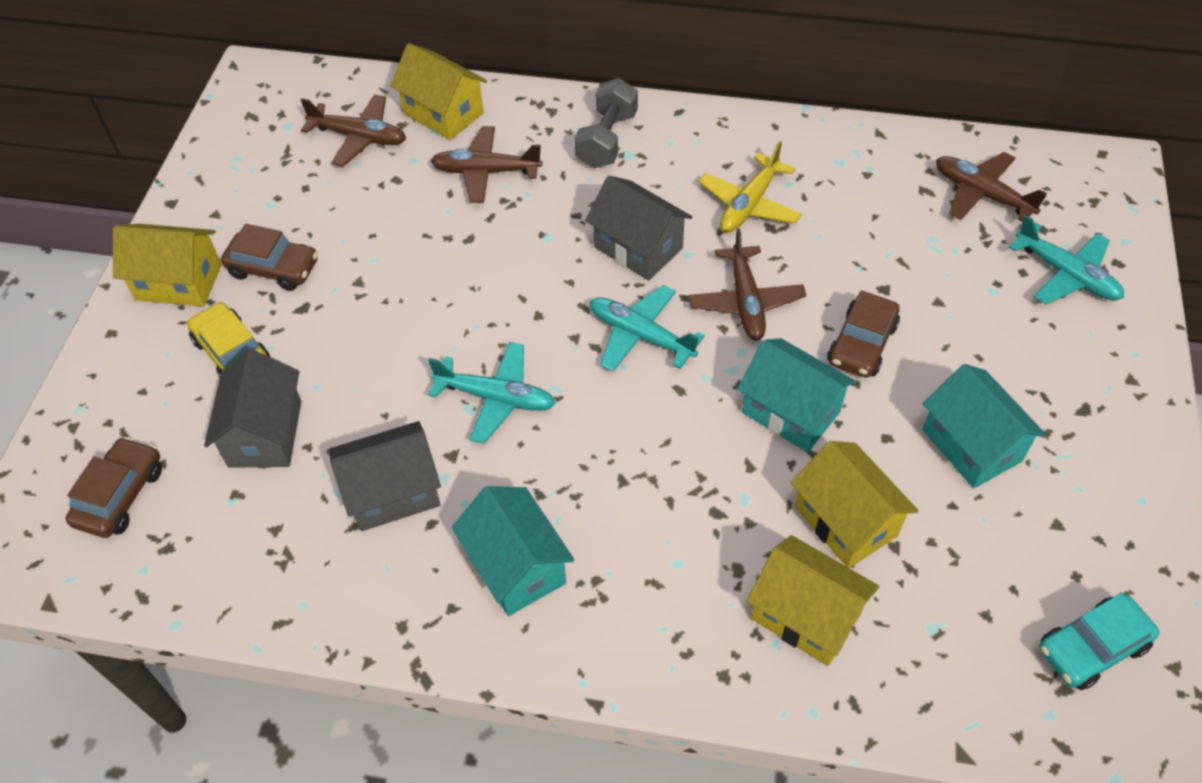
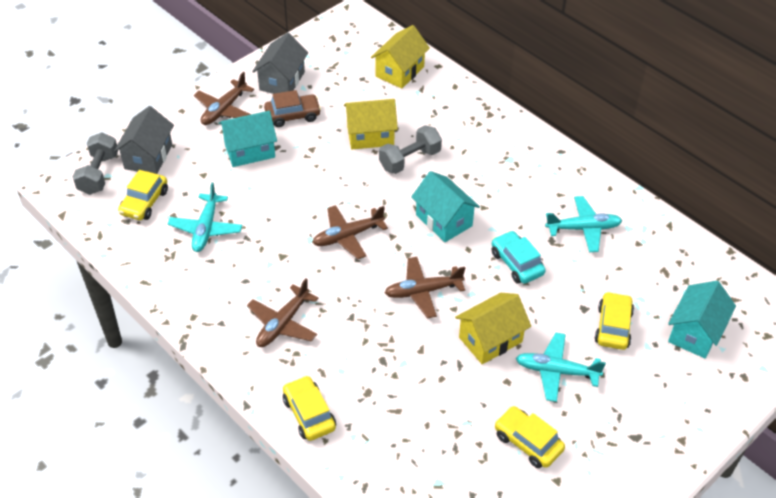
brown car: 3 -> 1
grey dumbbell: 1 -> 2
grey house: 3 -> 2
yellow car: 1 -> 4
yellow house: 4 -> 3
yellow plane: 1 -> 0

